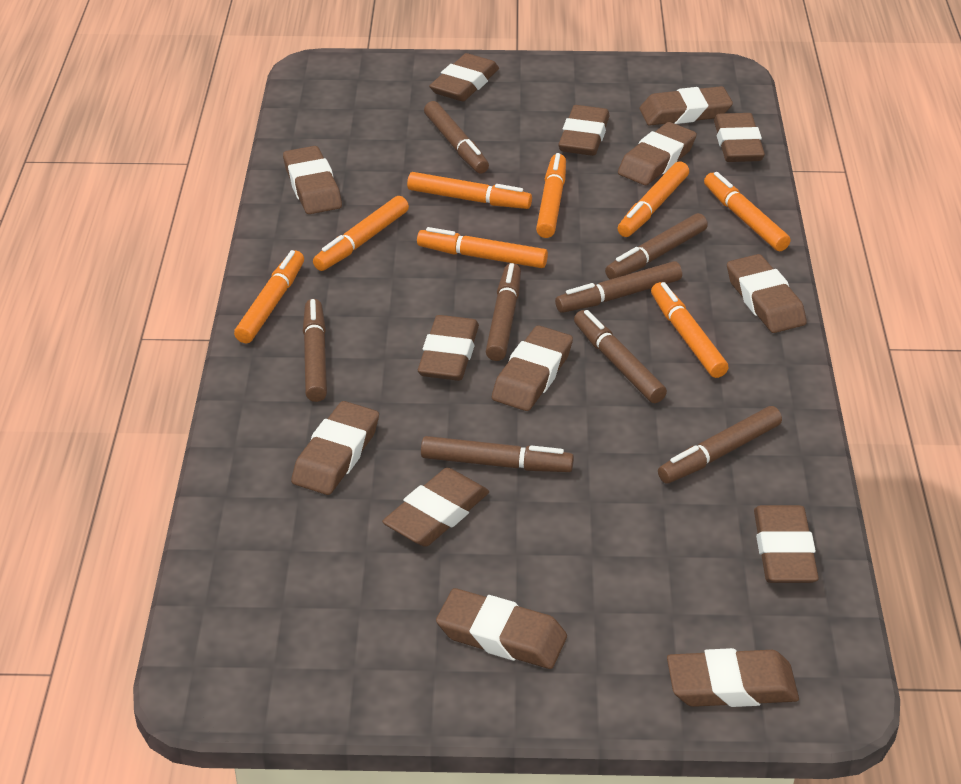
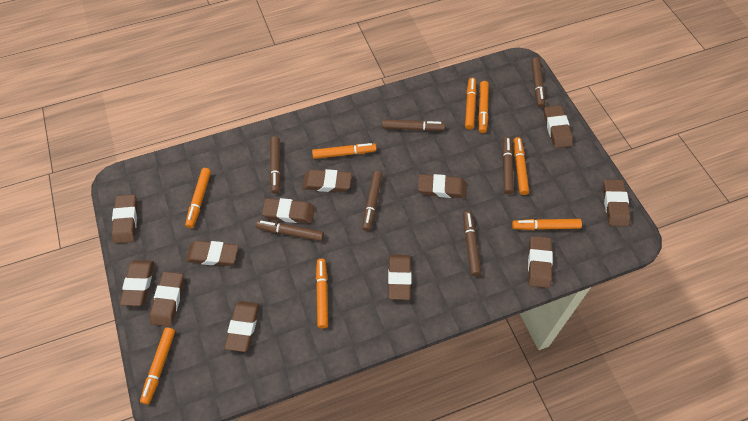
brown eraser: 14 -> 12
brown marker: 8 -> 7

